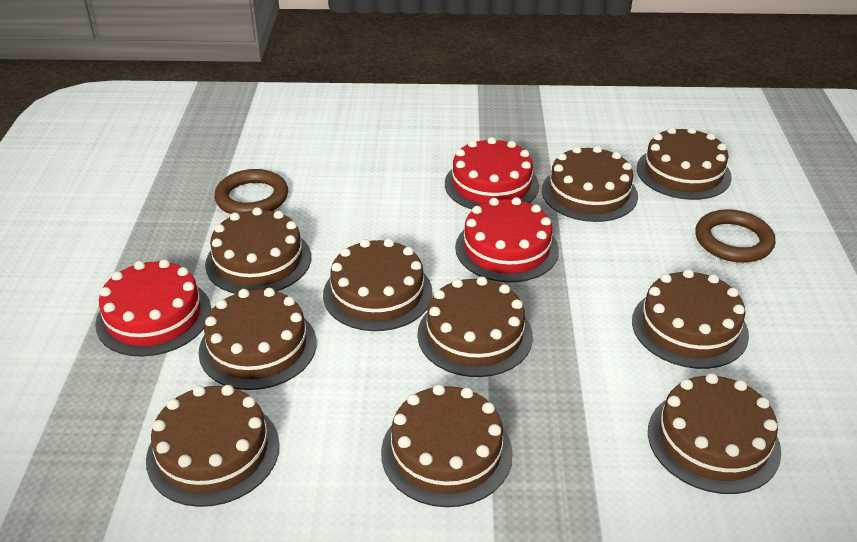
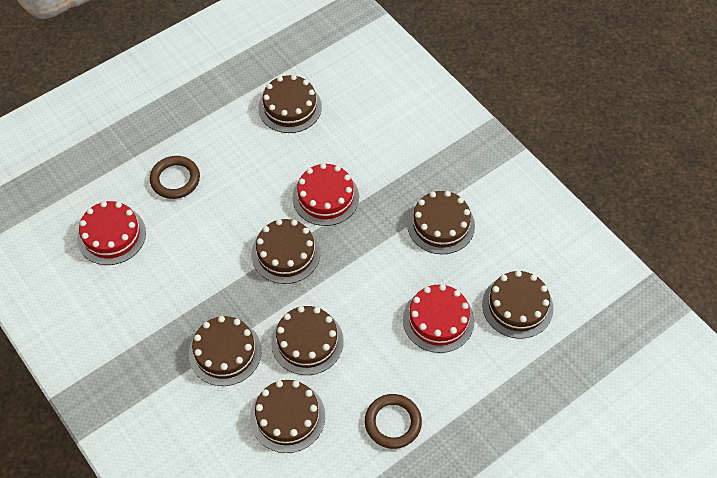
brown cake: 10 -> 7

